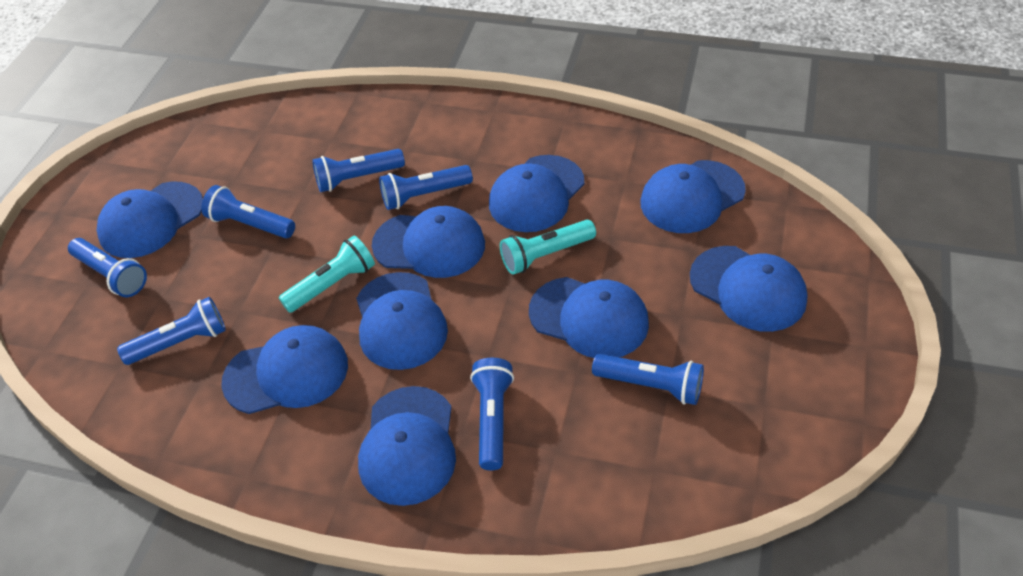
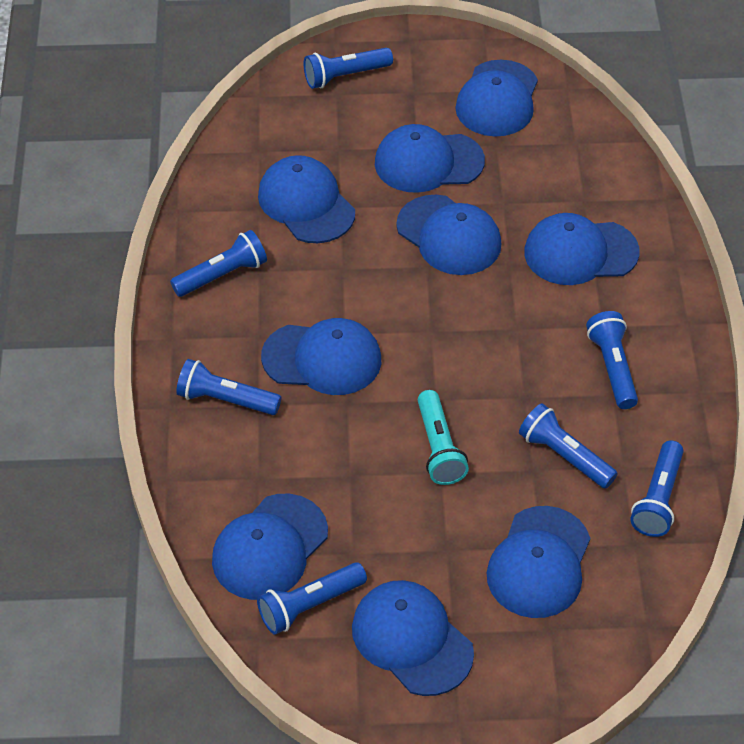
turquoise flashlight: 2 -> 1

